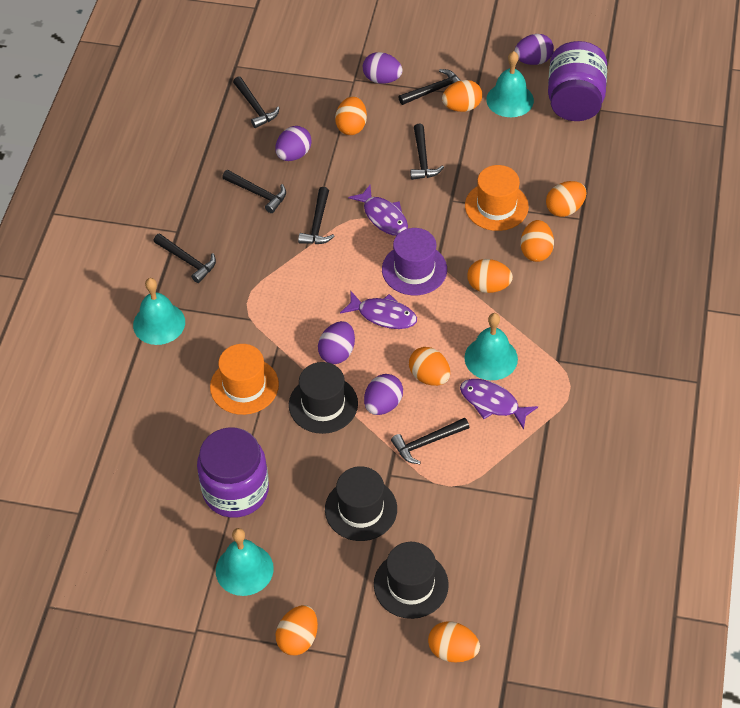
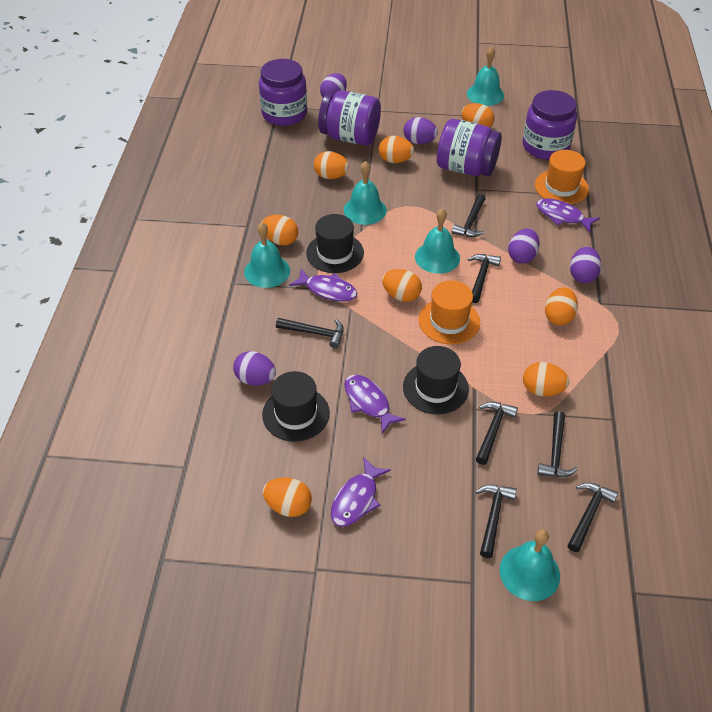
purple fish: 3 -> 4
purple hat: 1 -> 0
purple jar: 2 -> 4
turquoise bell: 4 -> 5

